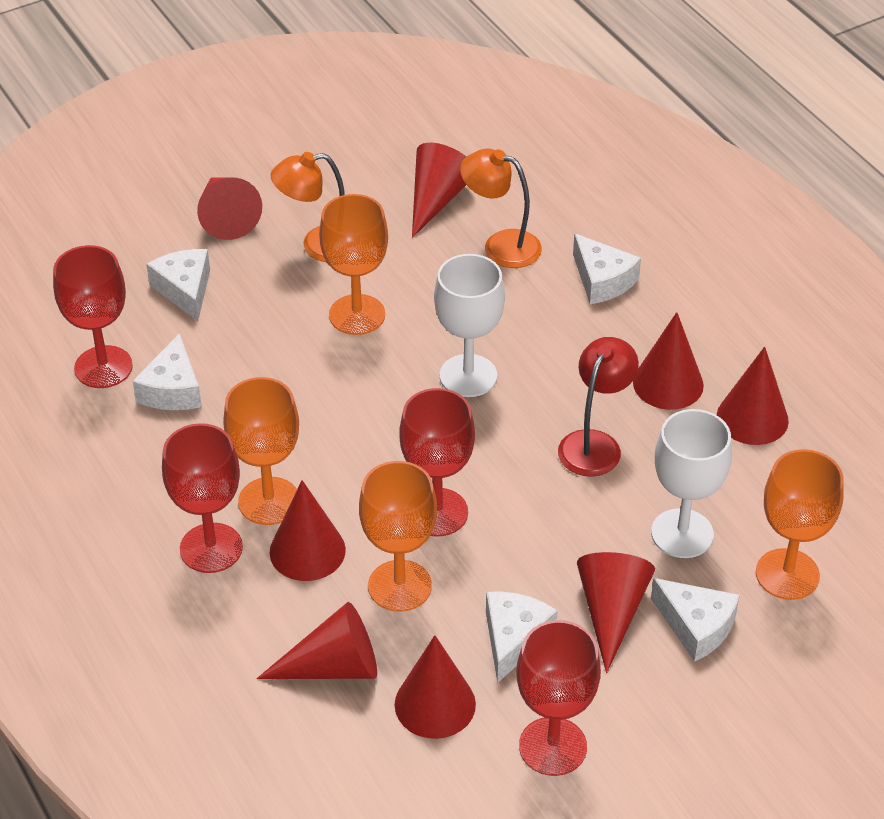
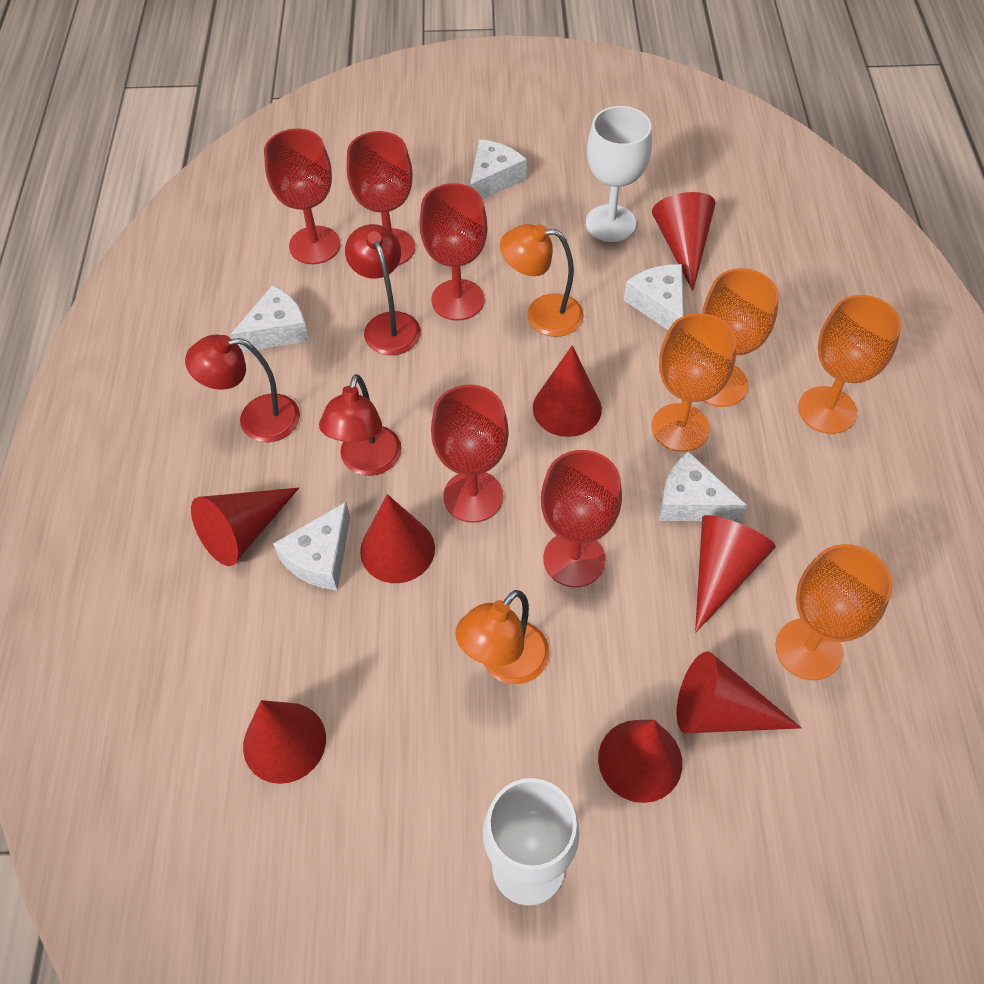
red goblet: 4 -> 5
red lamp: 1 -> 3

